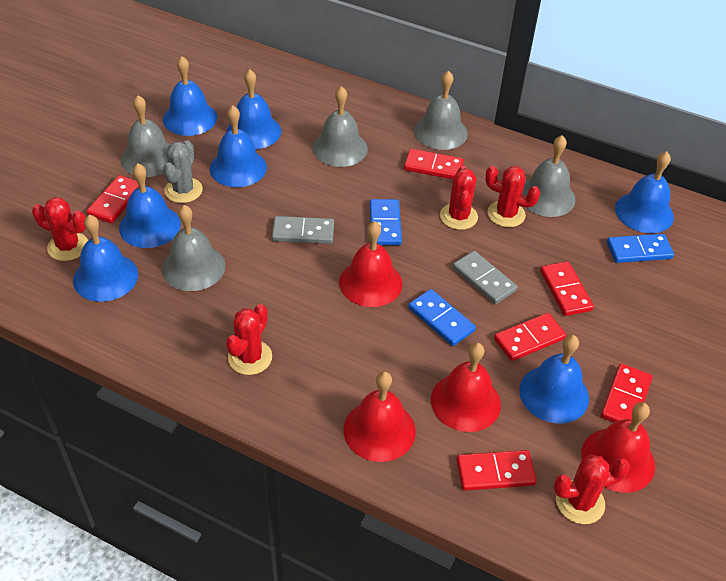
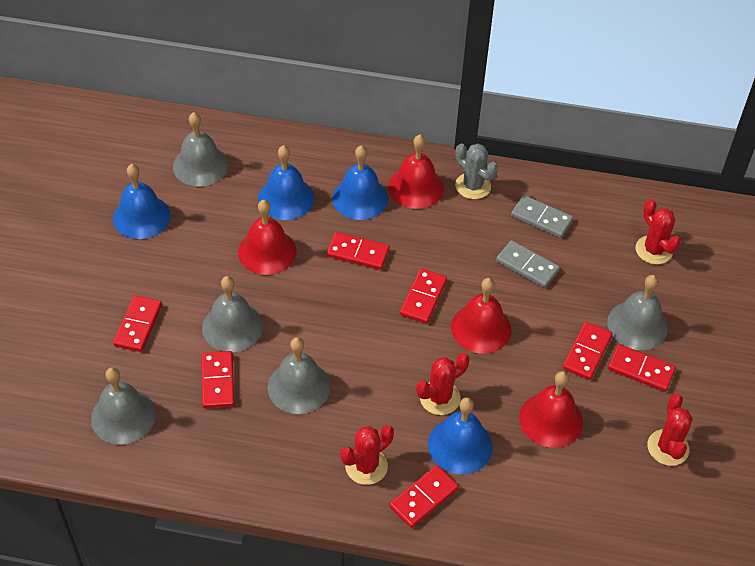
blue bell: 7 -> 4
blue domino: 3 -> 0
red cactus: 5 -> 4
red domino: 6 -> 7

